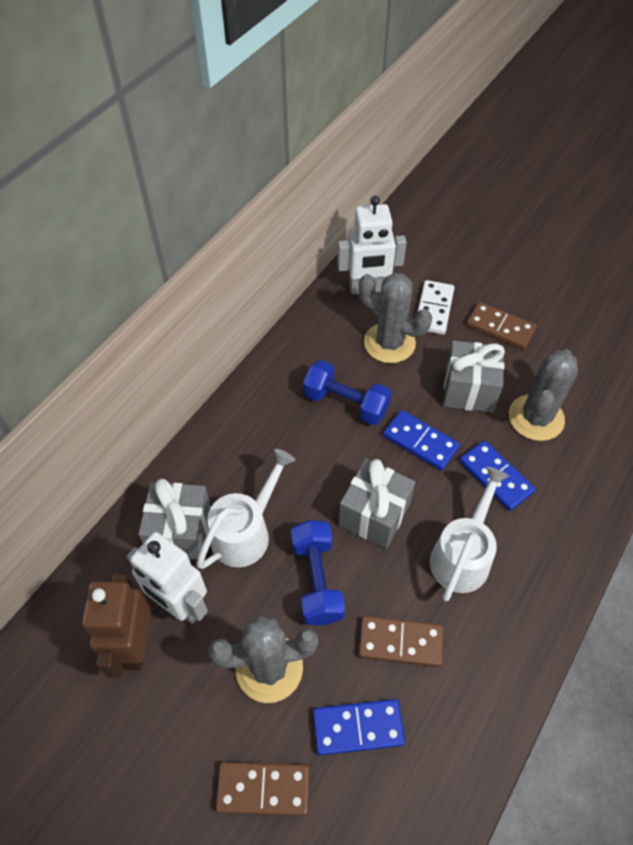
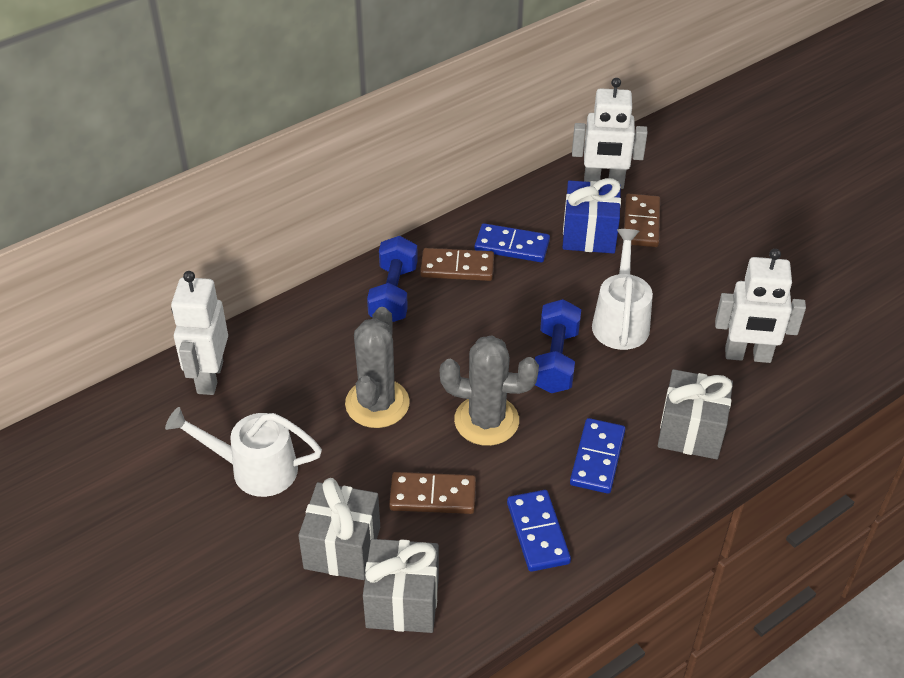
blue gift: 0 -> 1
brown robot: 1 -> 0
grey cactus: 3 -> 2
white domino: 1 -> 0
white robot: 2 -> 3

